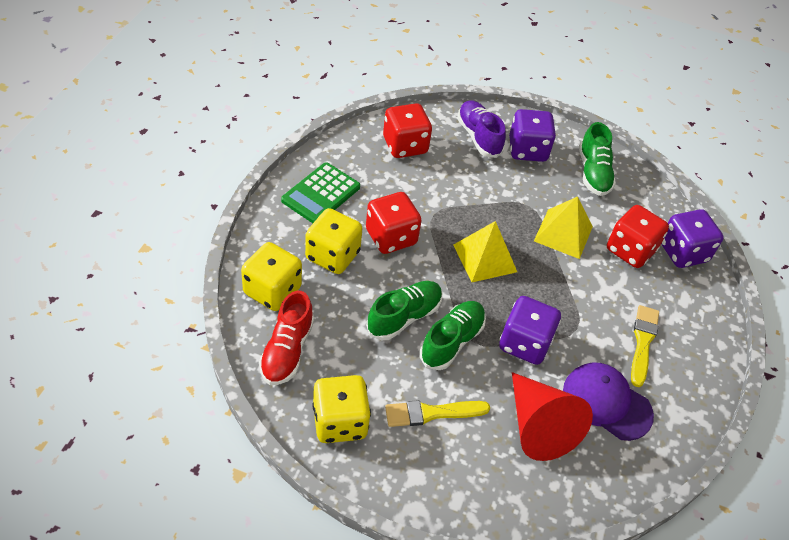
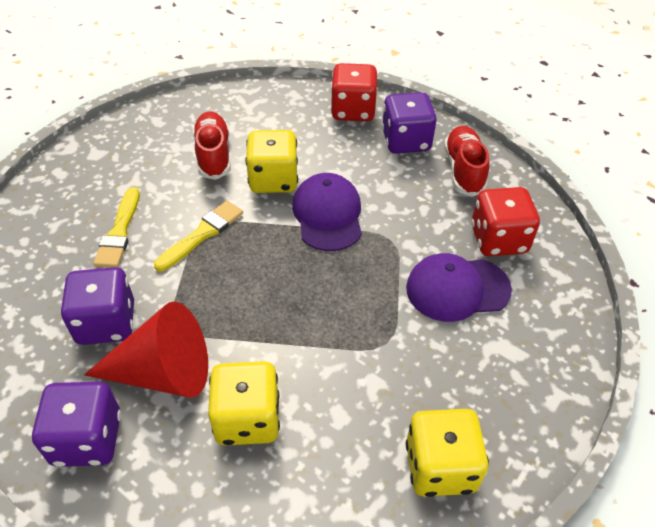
green calculator: 1 -> 0
green shoe: 3 -> 0
purple cap: 1 -> 2
purple shoe: 1 -> 0
red dice: 3 -> 2
red shoe: 1 -> 2
yellow pyramid: 2 -> 0

